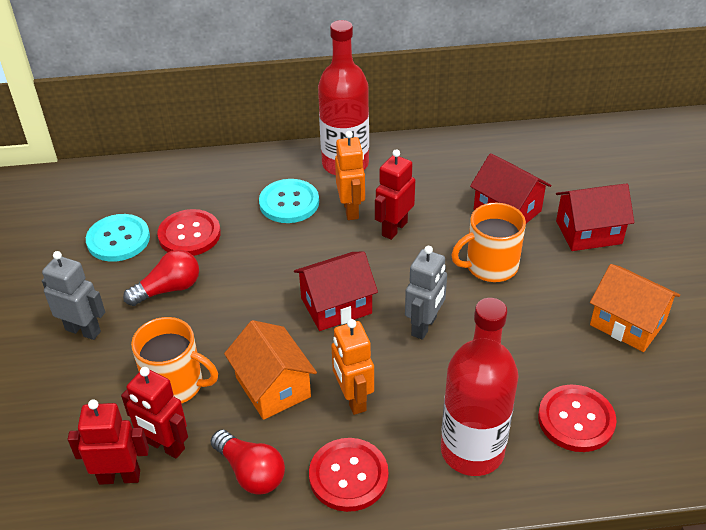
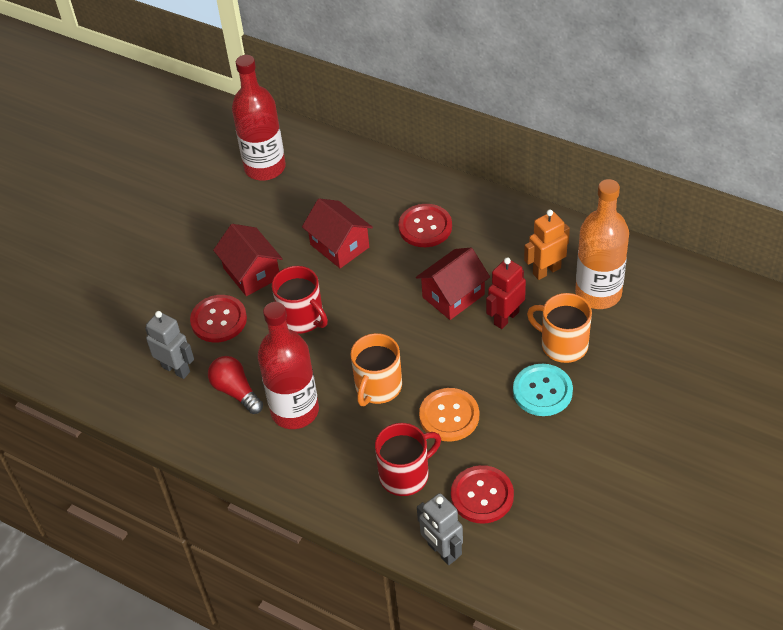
orange bottle: 0 -> 1
orange button: 0 -> 1
orange house: 2 -> 0
orange robot: 2 -> 1
red light bulb: 2 -> 1
red mug: 0 -> 2
red robot: 3 -> 1
turquoise button: 2 -> 1

